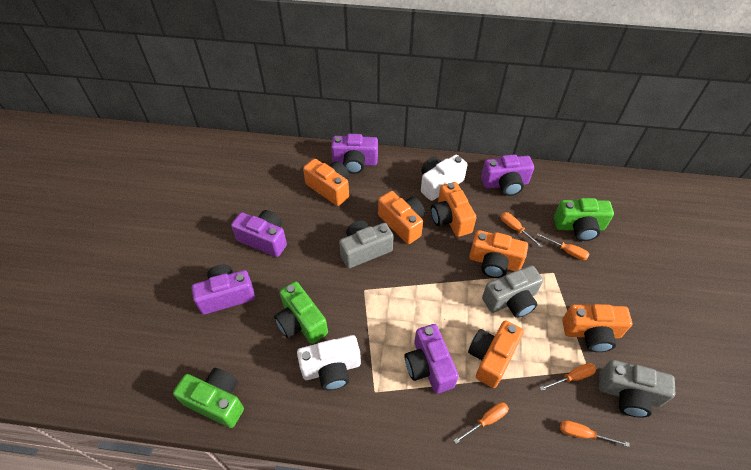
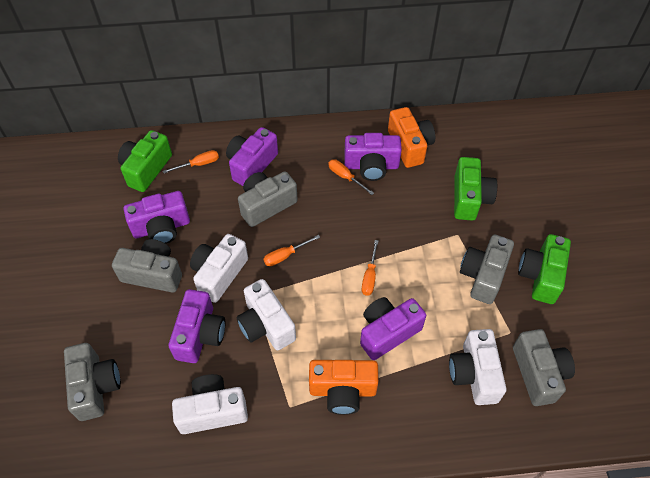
grey camera: 3 -> 5
orange camera: 6 -> 2
orange screwdriver: 5 -> 4
white camera: 2 -> 4

